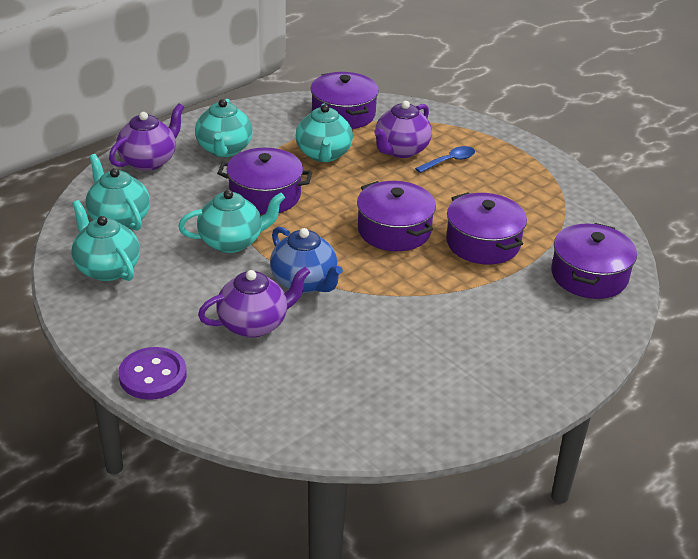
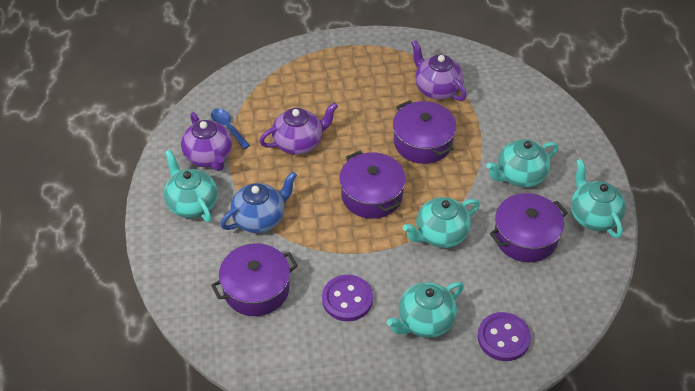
purple button: 1 -> 2
purple pot: 5 -> 4

